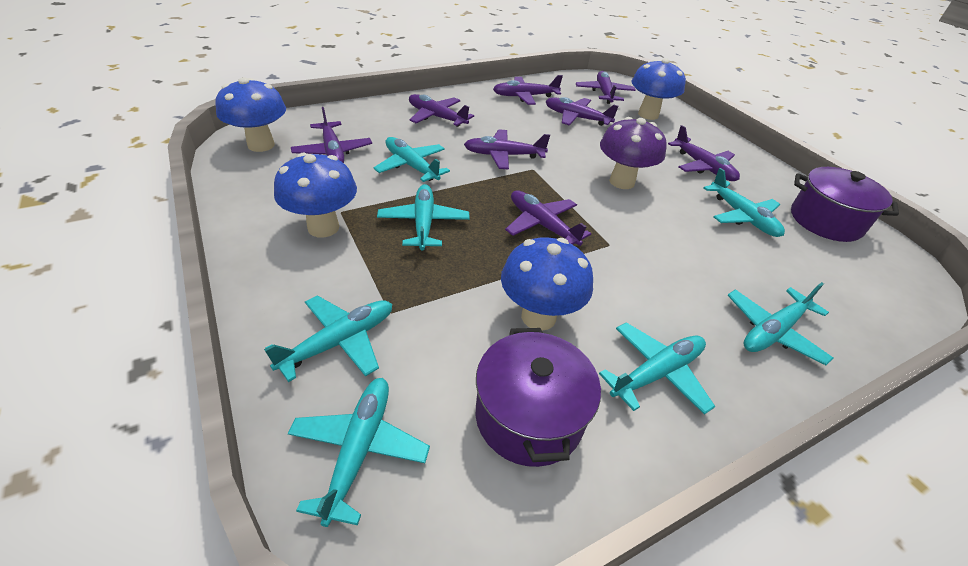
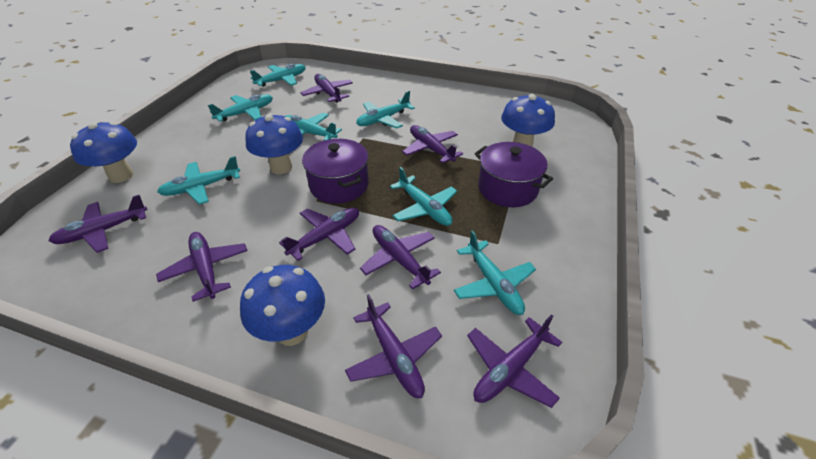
purple mushroom: 1 -> 0

